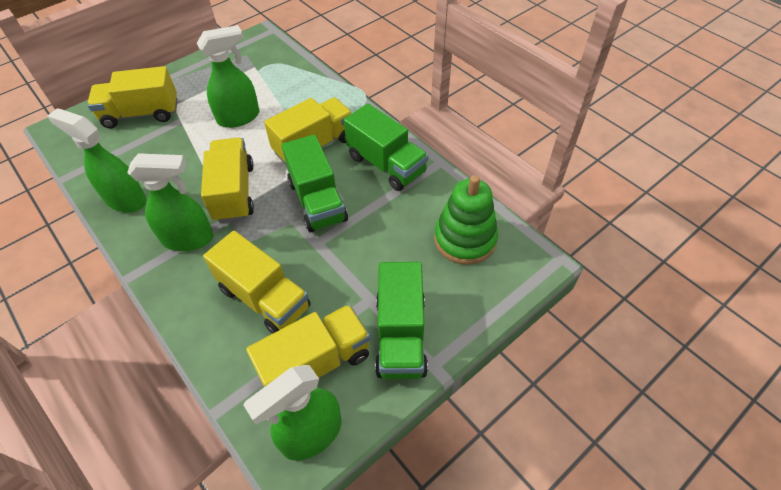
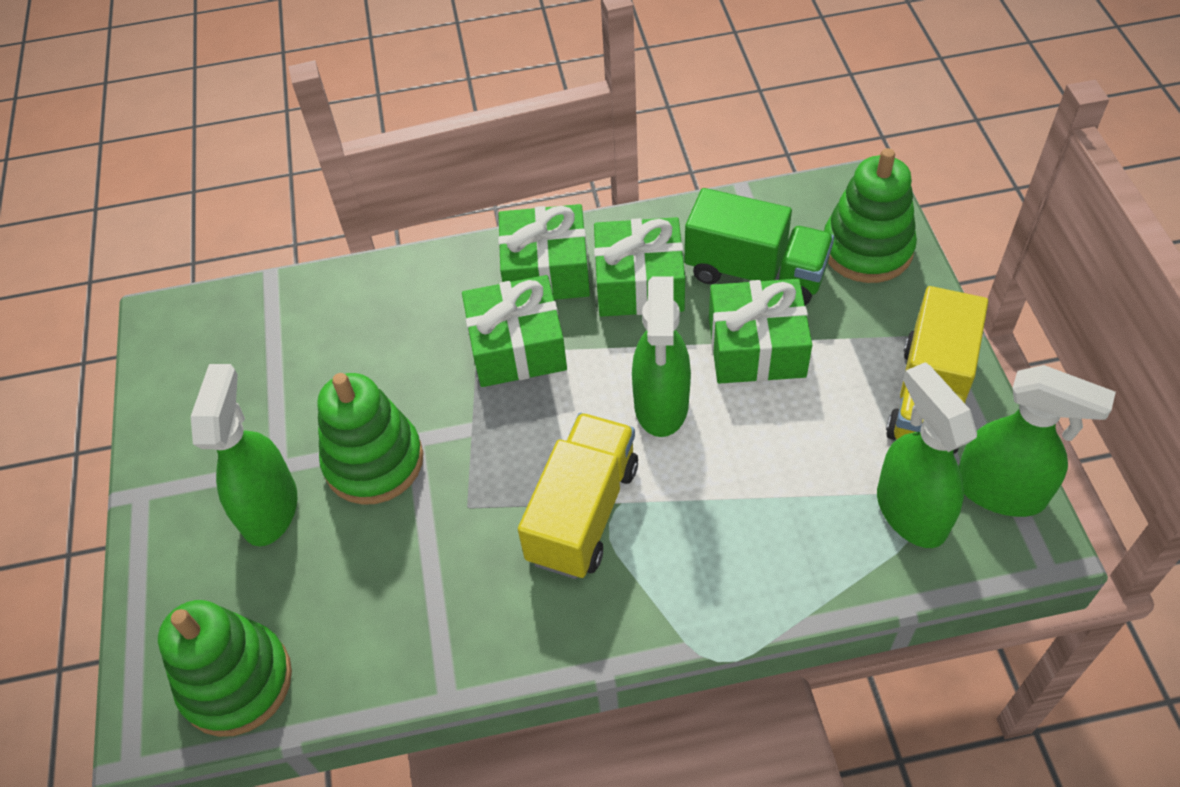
green gift: 0 -> 4
green stacking toy: 1 -> 3
green truck: 3 -> 1
yellow truck: 5 -> 2

